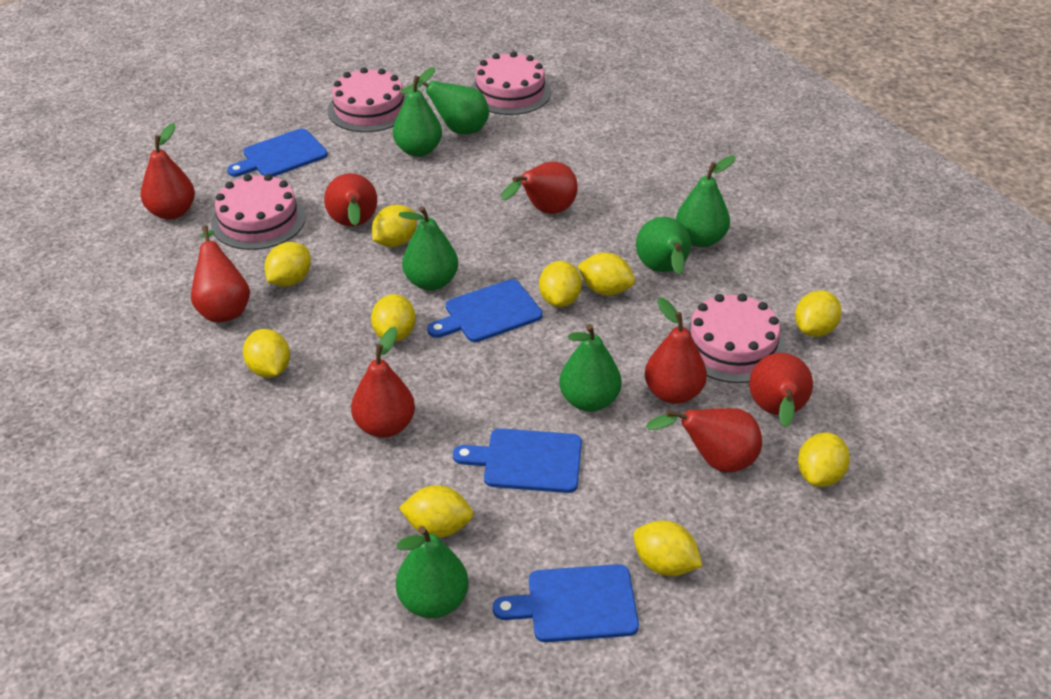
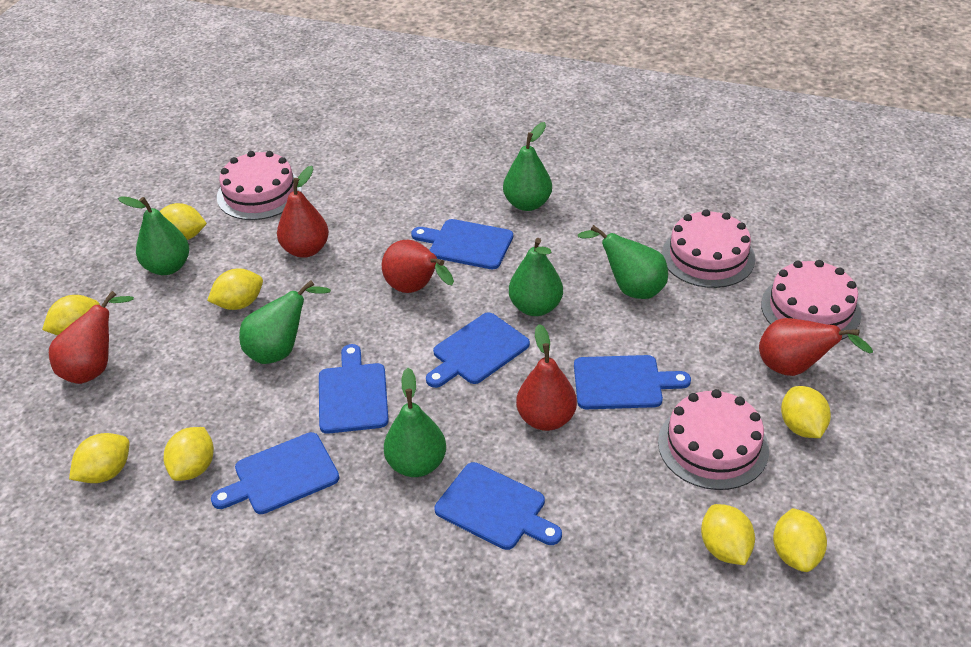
blue cutting board: 4 -> 6
green pear: 7 -> 6
red pear: 8 -> 5
yellow lemon: 10 -> 8

